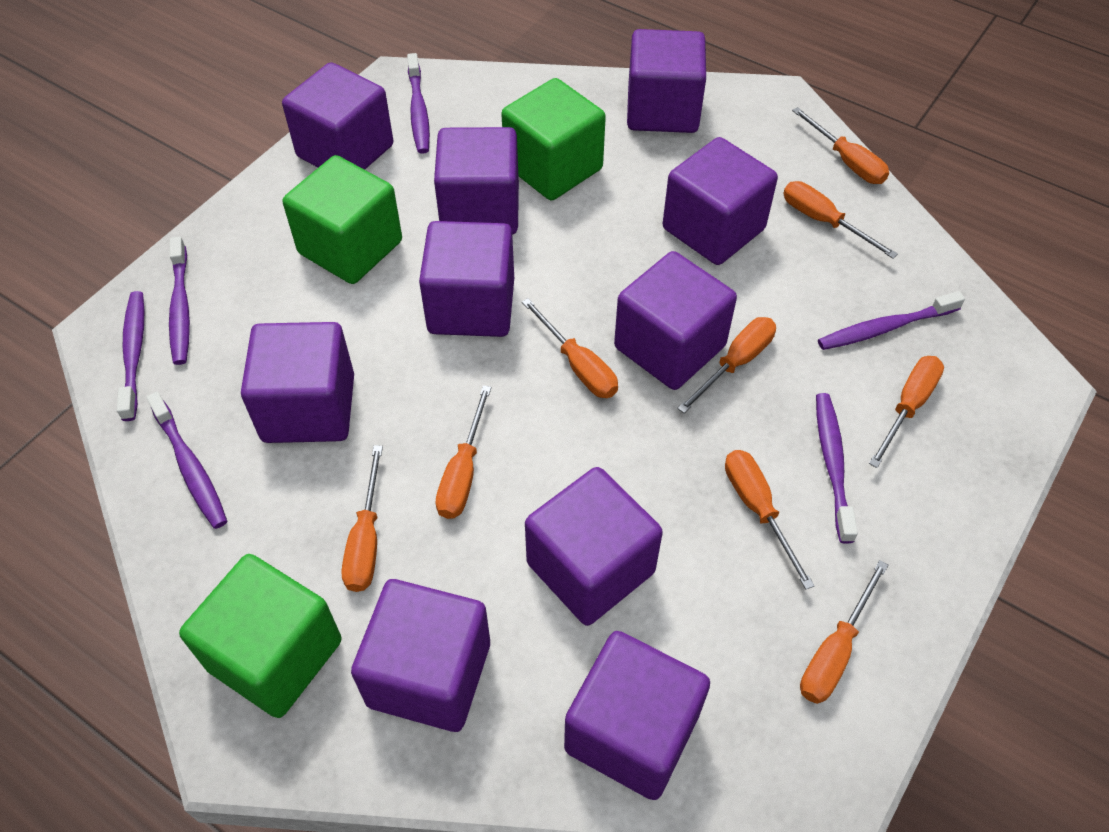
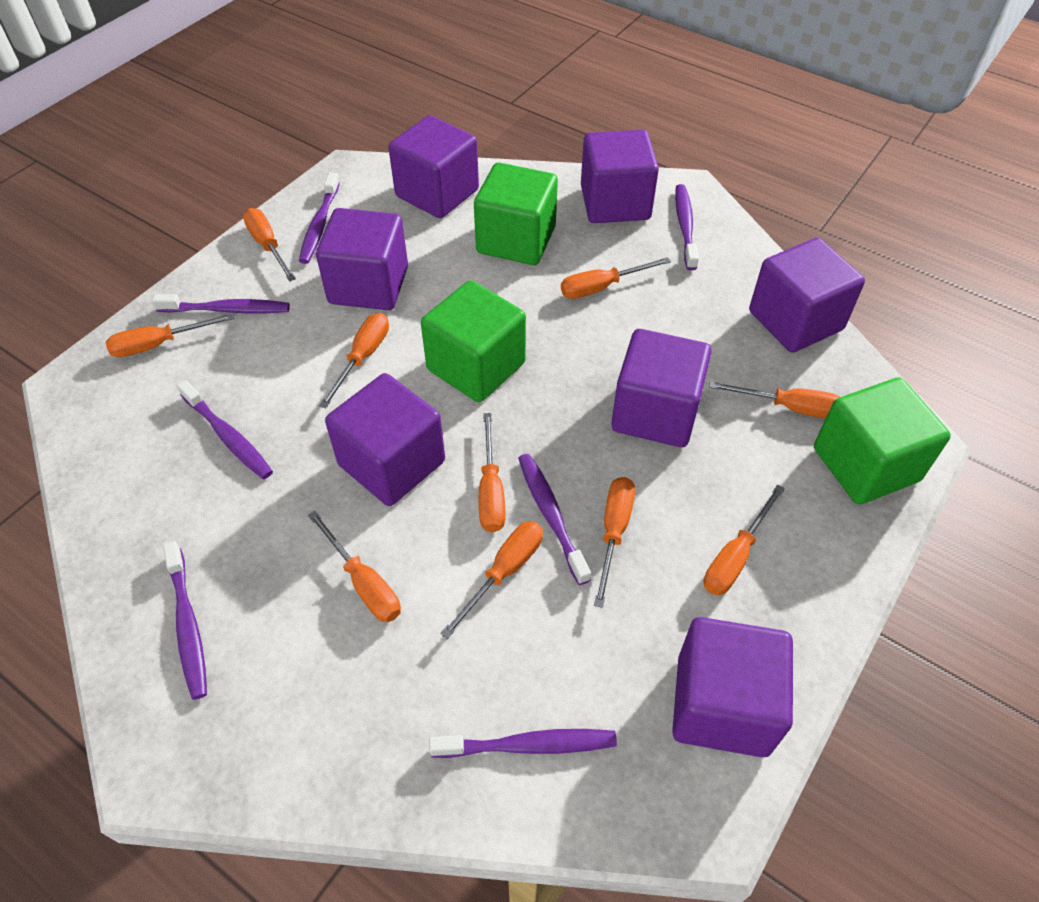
orange screwdriver: 9 -> 10
purple cube: 10 -> 7
purple toothbrush: 6 -> 7

